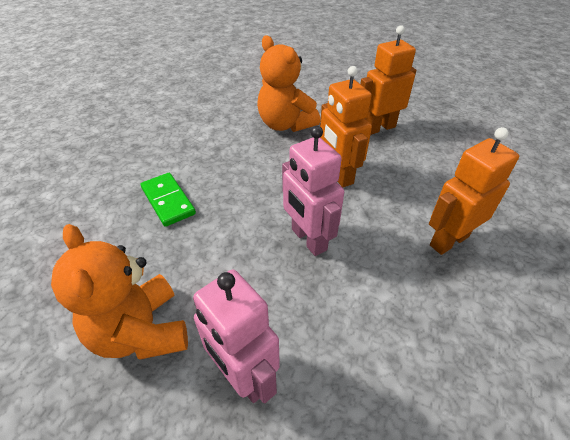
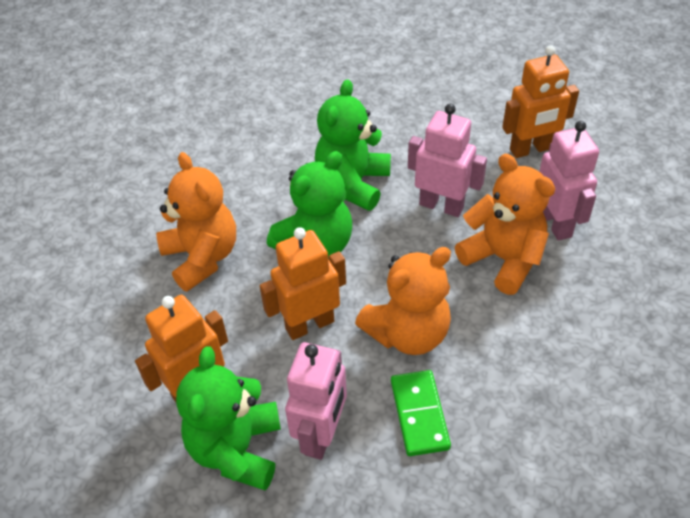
green teddy bear: 0 -> 3
orange teddy bear: 2 -> 3
pink robot: 2 -> 3

